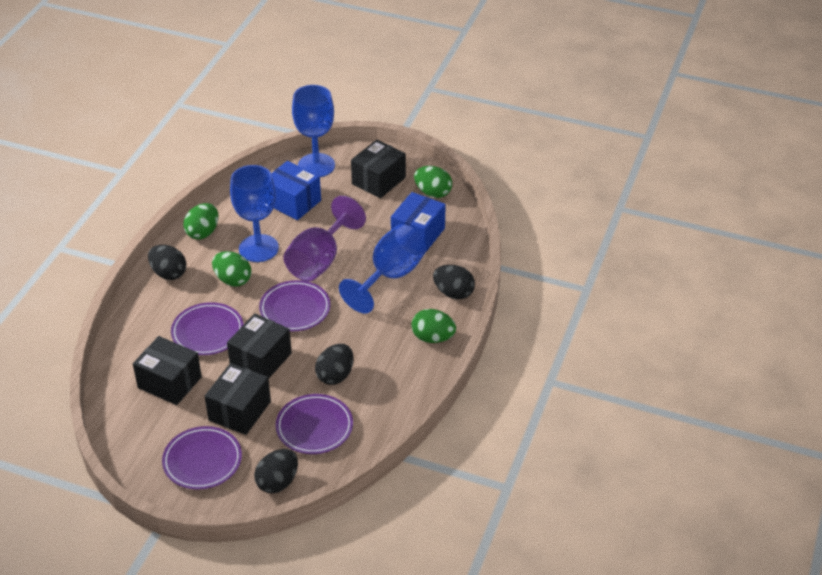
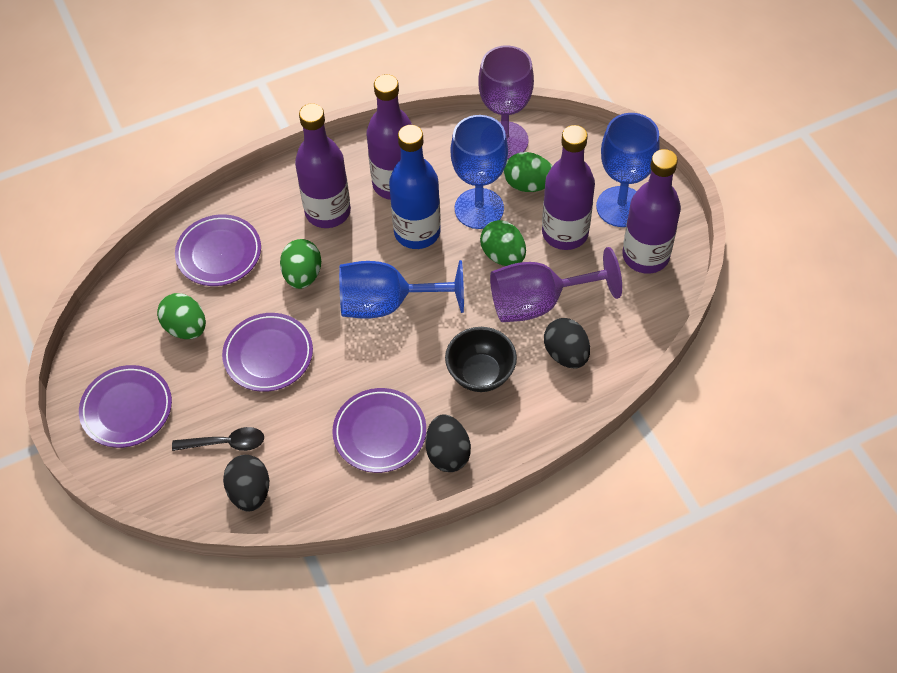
black bowl: 0 -> 1
black box: 4 -> 0
black egg: 4 -> 3
black spoon: 0 -> 1
blue bottle: 0 -> 1
blue box: 2 -> 0
purple bottle: 0 -> 4
purple goblet: 1 -> 2

